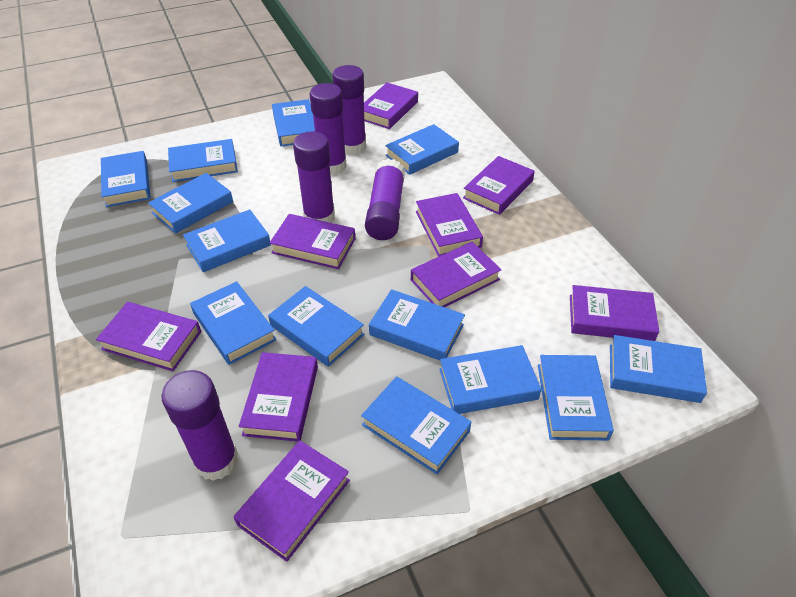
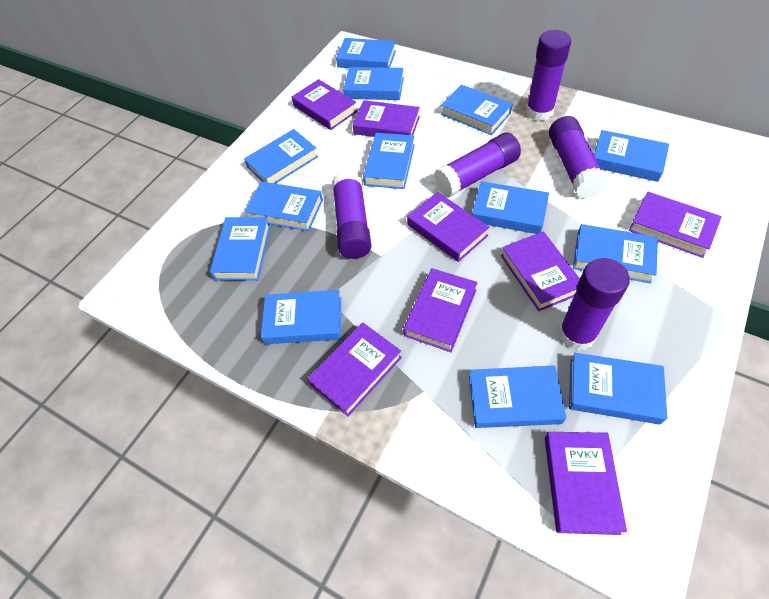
purple book: 9 -> 8

